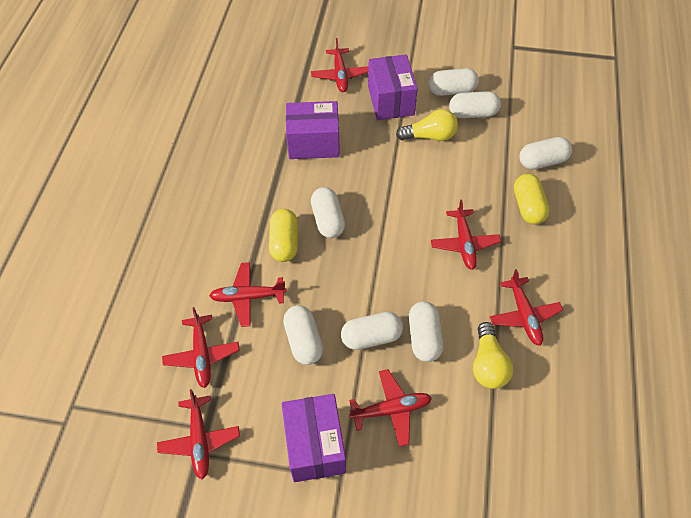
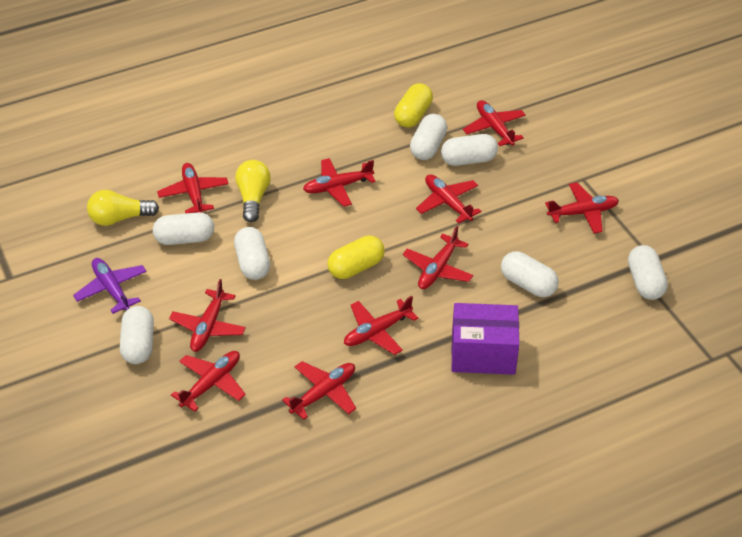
purple box: 3 -> 1
purple plane: 0 -> 1
red plane: 7 -> 10

